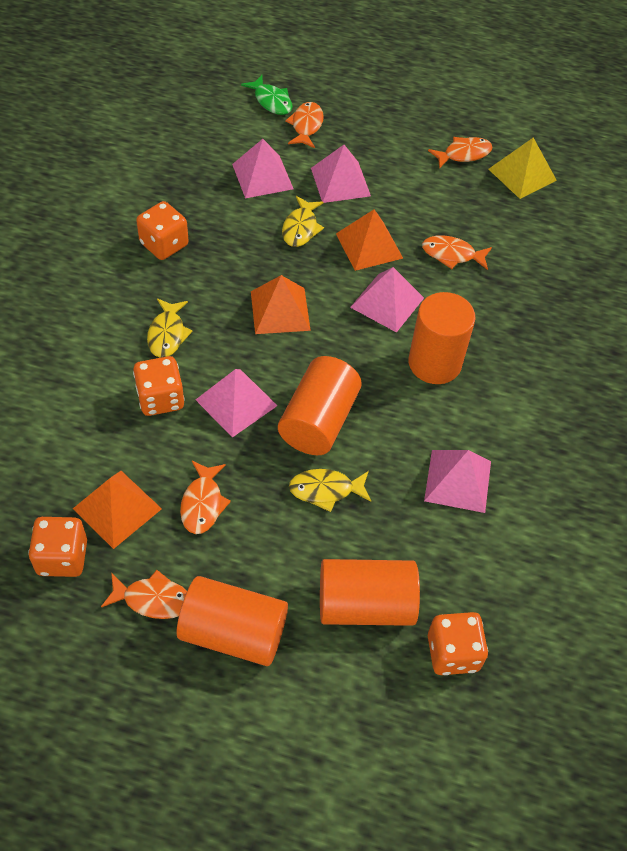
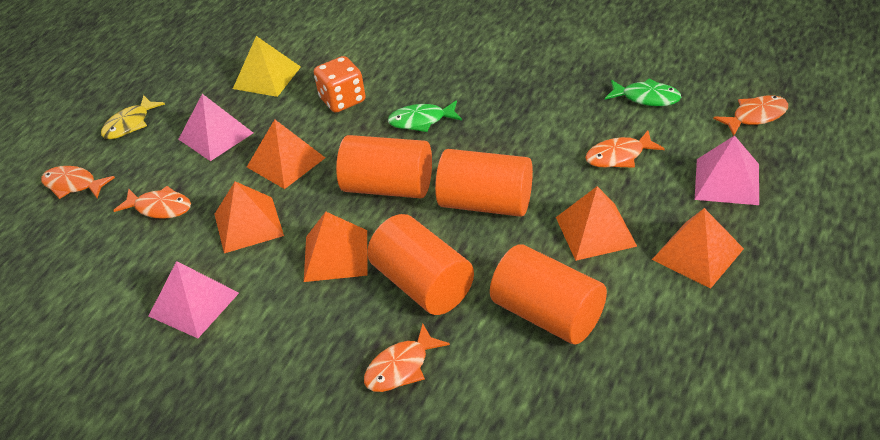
green fish: 1 -> 2
orange dice: 4 -> 1
orange pyramid: 3 -> 5
pink pyramid: 5 -> 3
yellow fish: 3 -> 1

